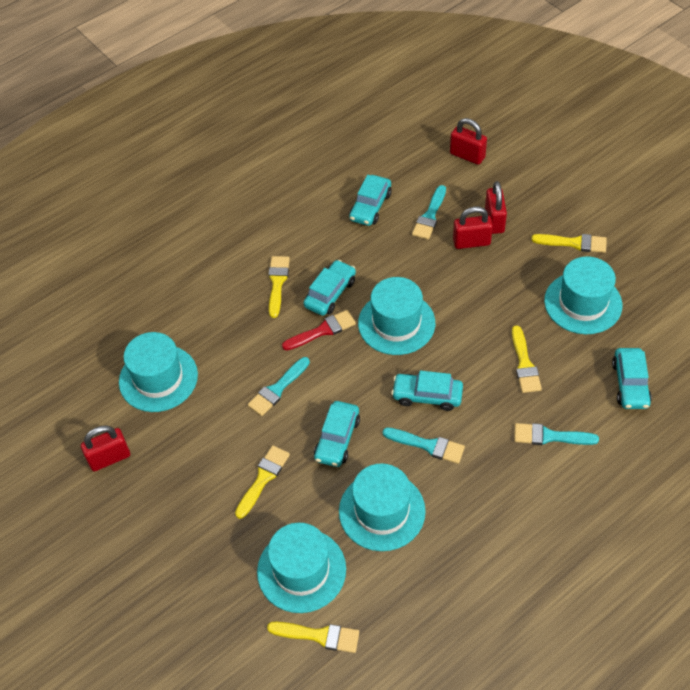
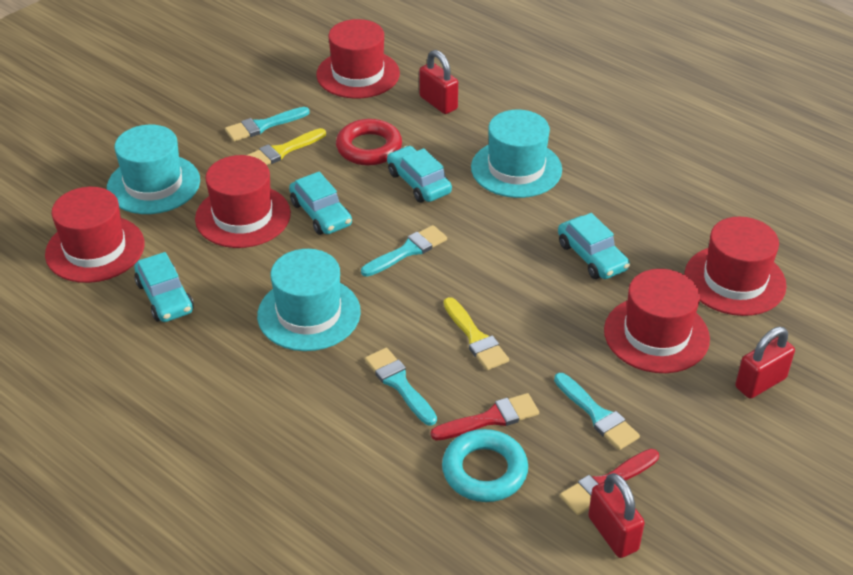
red brush: 1 -> 2
red hat: 0 -> 5
red padlock: 4 -> 3
red ring: 0 -> 1
turquoise car: 5 -> 4
turquoise hat: 5 -> 3
turquoise ring: 0 -> 1
yellow brush: 5 -> 2

